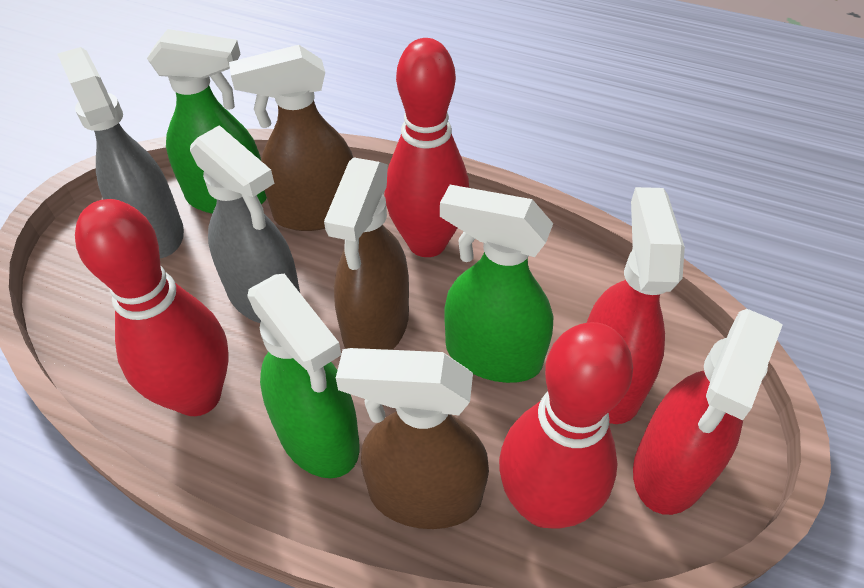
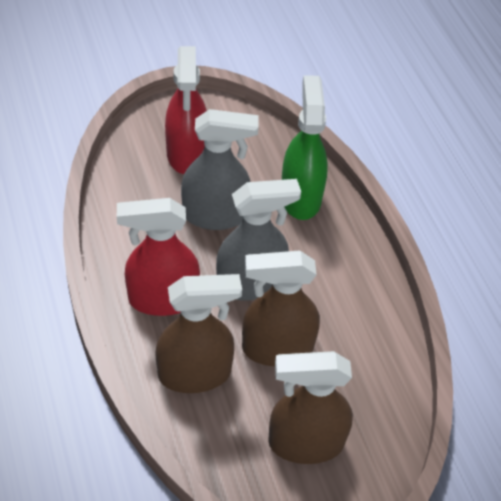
green spray bottle: 3 -> 1
red bowling pin: 3 -> 0

